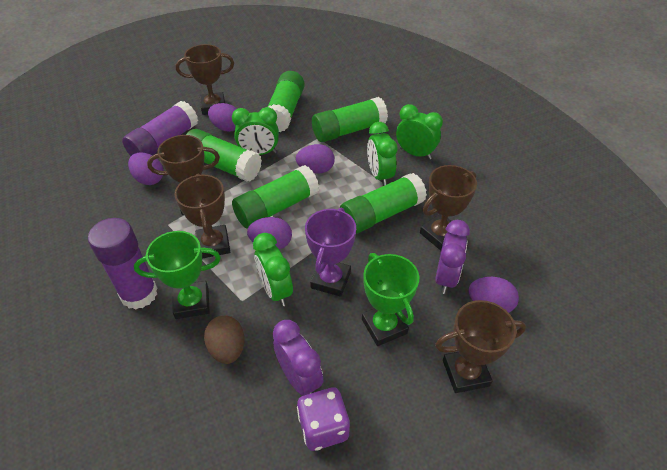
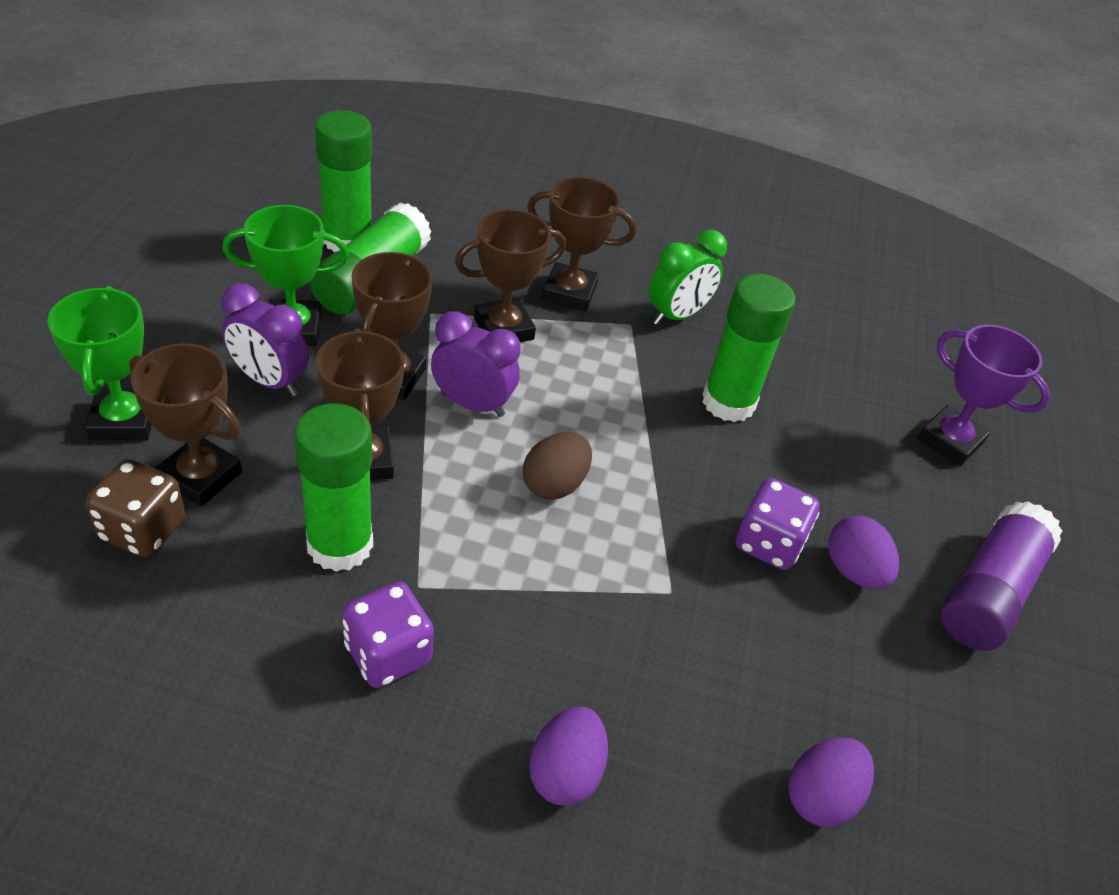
brown dice: 0 -> 1
green clock: 4 -> 1
green glue stick: 5 -> 4
purple dice: 1 -> 2
purple egg: 5 -> 3
purple glue stick: 2 -> 1

